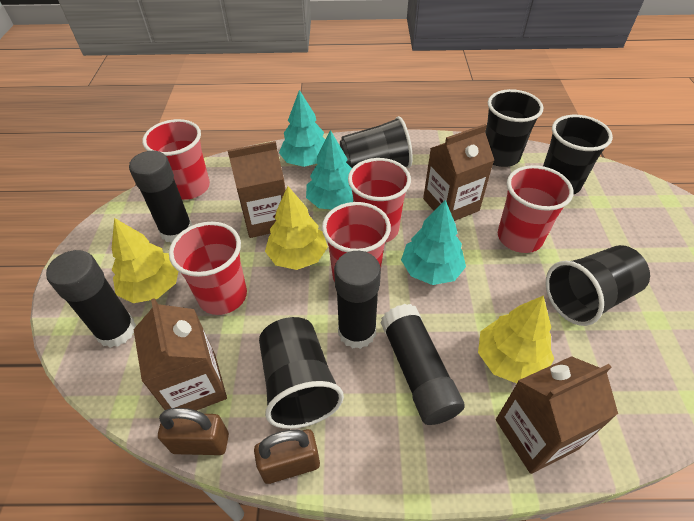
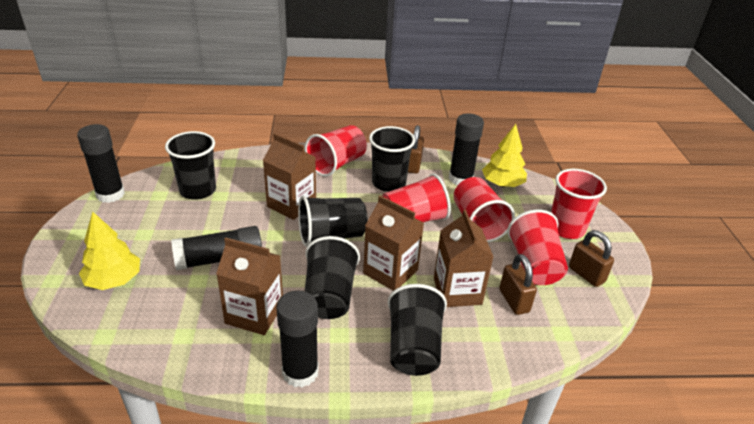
brown padlock: 2 -> 3
turquoise tree: 3 -> 0
yellow tree: 3 -> 2

